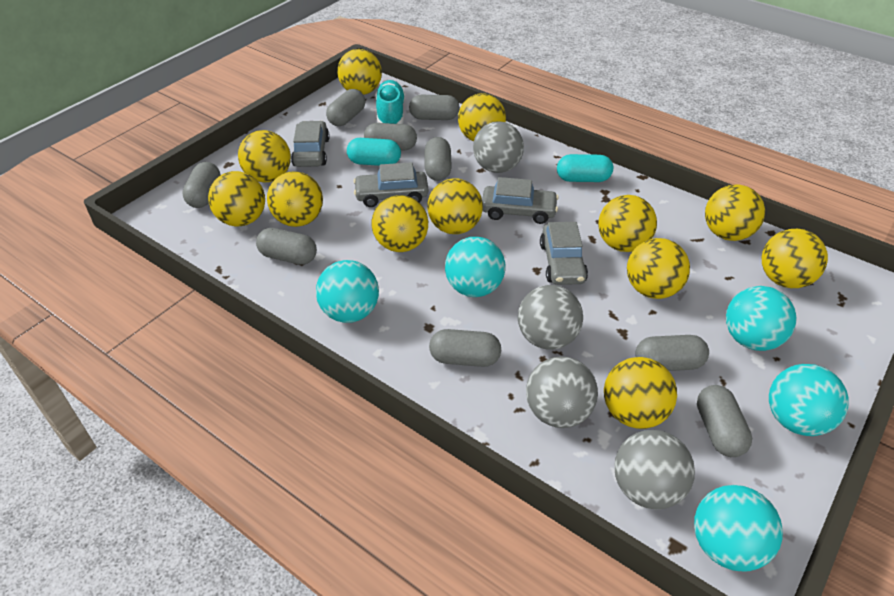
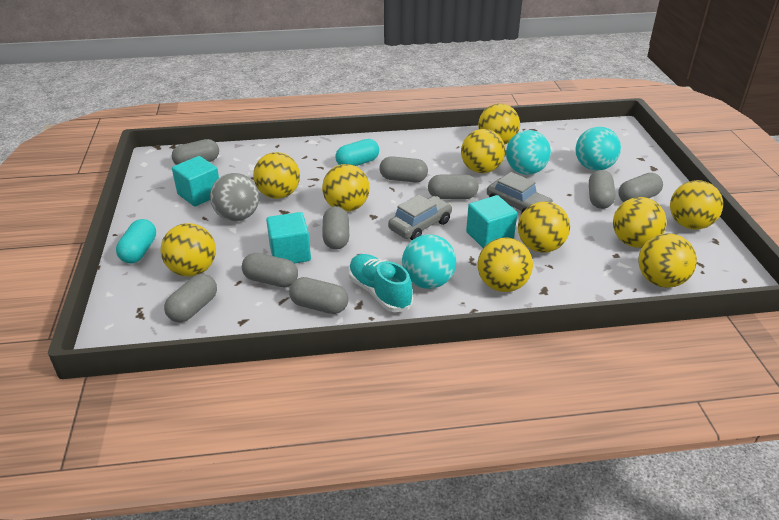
grey ball: 4 -> 1
grey car: 4 -> 2
turquoise ball: 5 -> 3
turquoise cube: 0 -> 3
yellow ball: 12 -> 10

